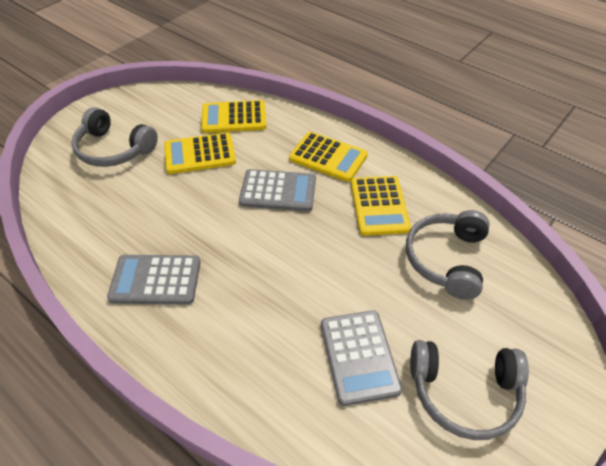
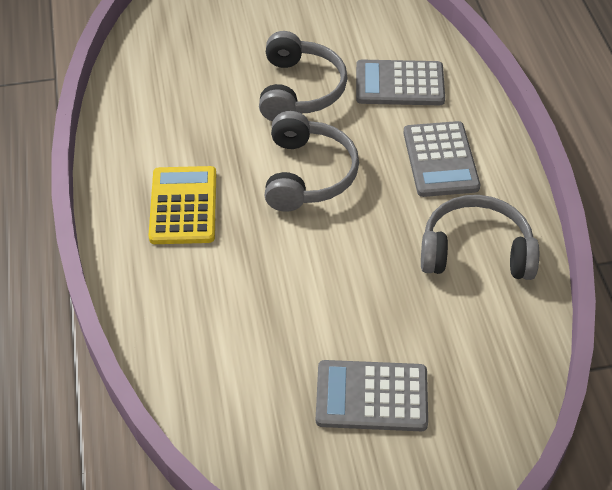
yellow calculator: 4 -> 1

